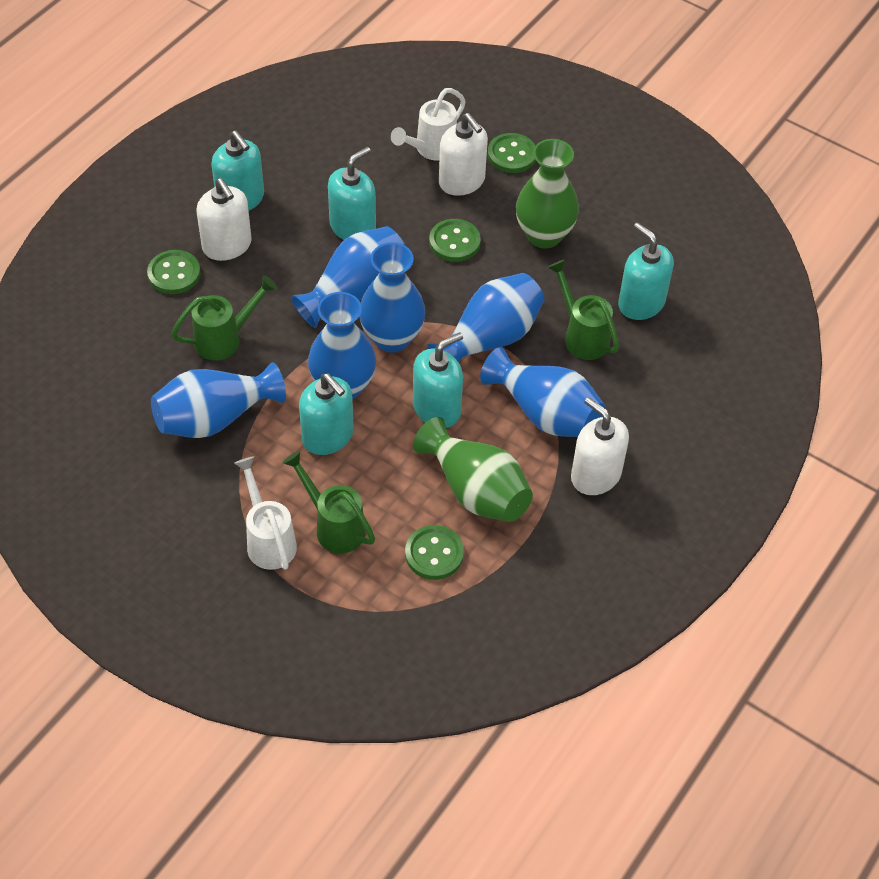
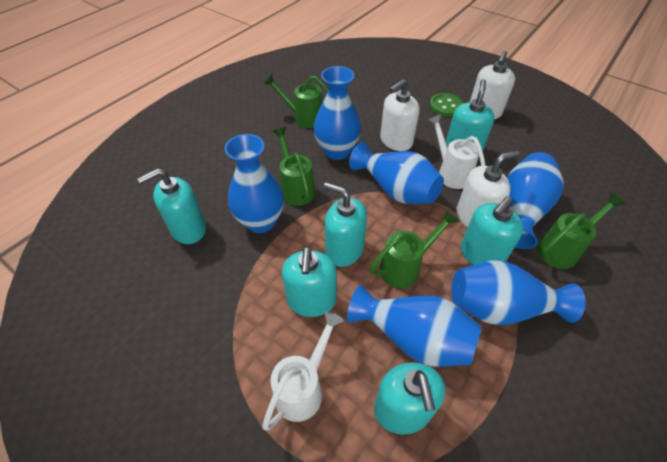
green button: 4 -> 1
green vase: 2 -> 0
green watering can: 3 -> 4
turquoise soap dispenser: 5 -> 6

